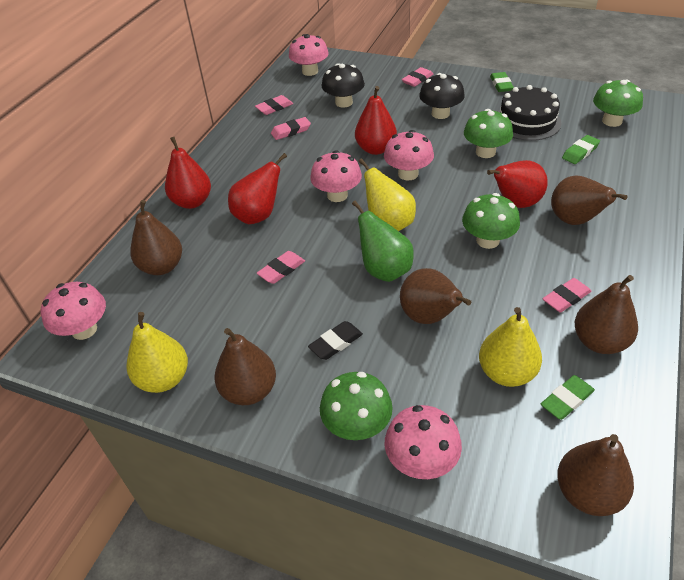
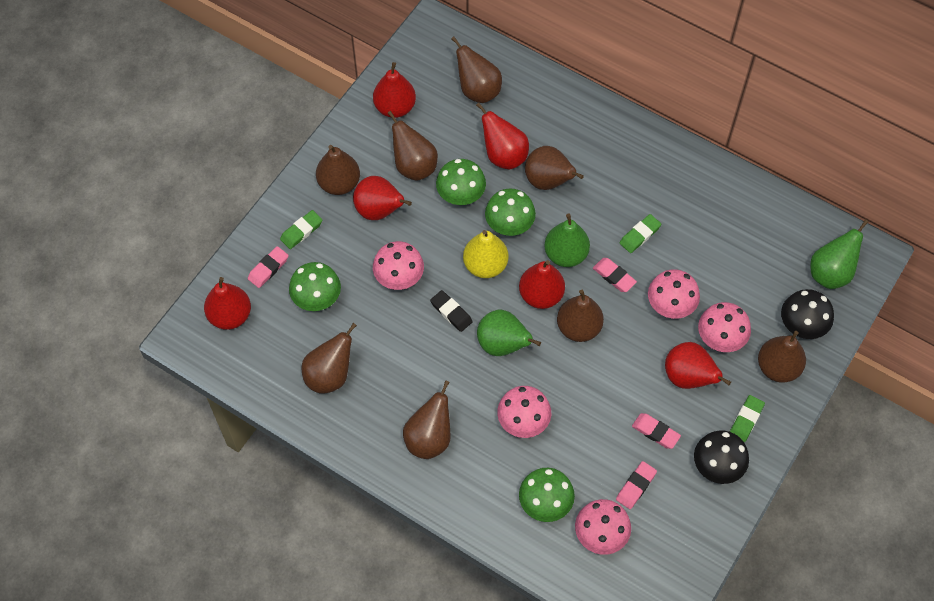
black cake: 1 -> 0
brown pear: 6 -> 8
green pear: 1 -> 3
pink eraser: 5 -> 4
red pear: 4 -> 6
yellow pear: 3 -> 1

